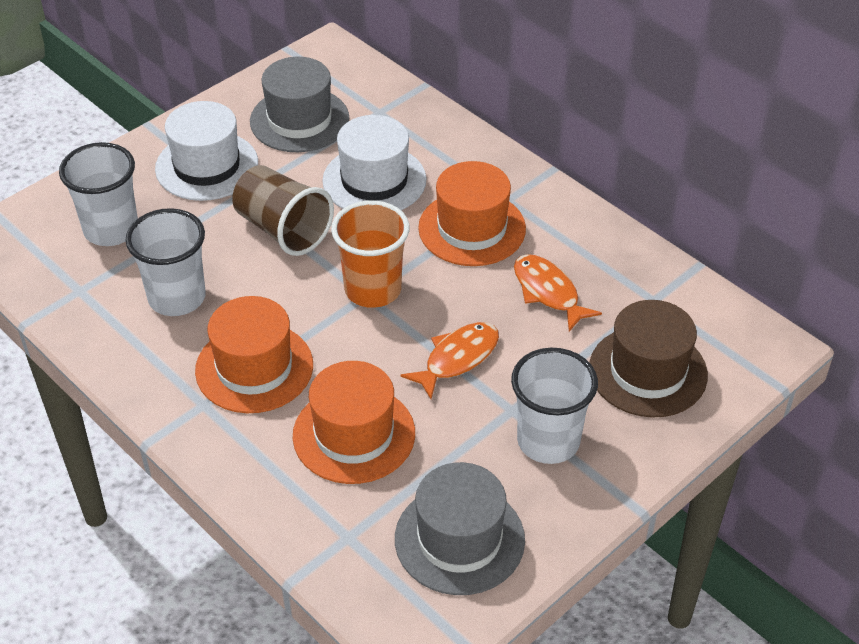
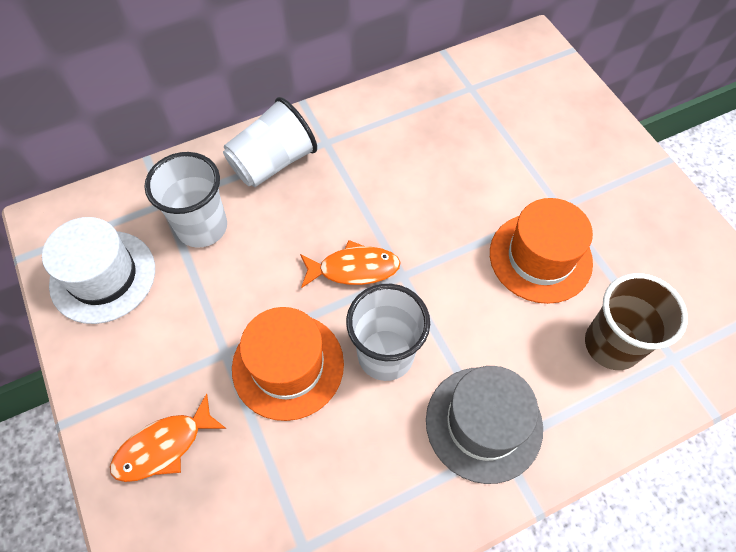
brown hat: 1 -> 0
grey hat: 2 -> 1
orange cup: 1 -> 0
orange hat: 3 -> 2
white hat: 2 -> 1

